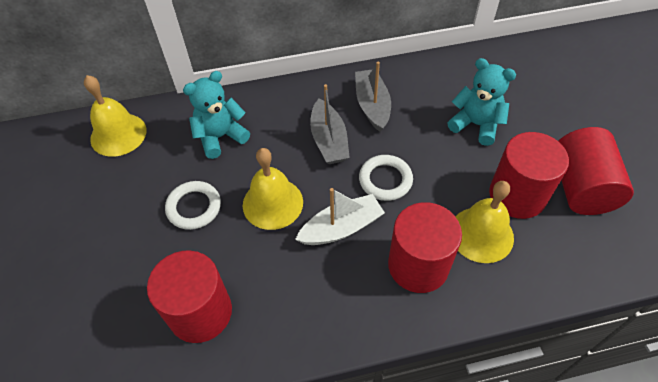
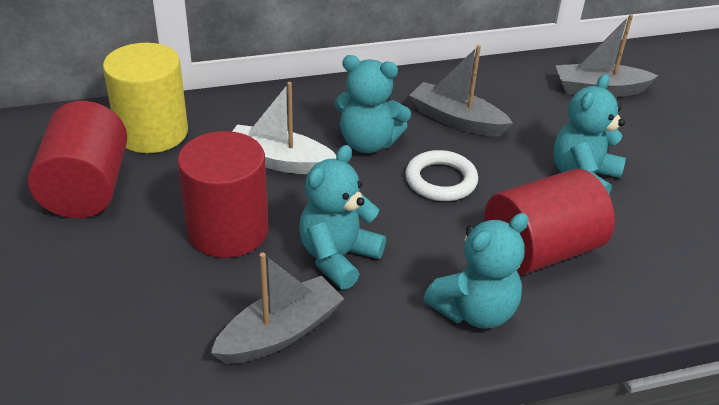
grey boat: 2 -> 3
red cylinder: 4 -> 3
turquoise teddy bear: 2 -> 4
white ring: 2 -> 1
yellow bell: 3 -> 0
yellow cylinder: 0 -> 1

